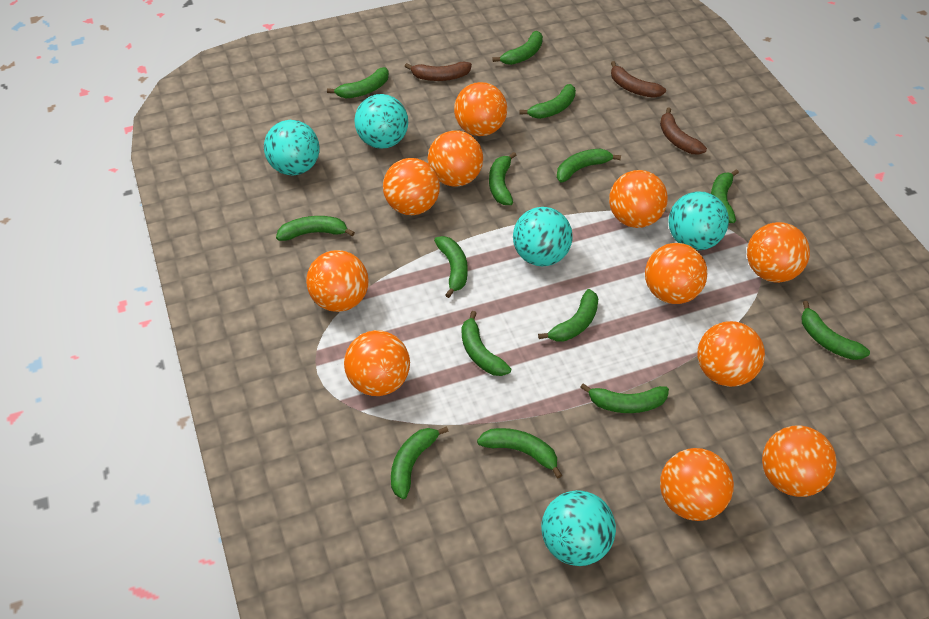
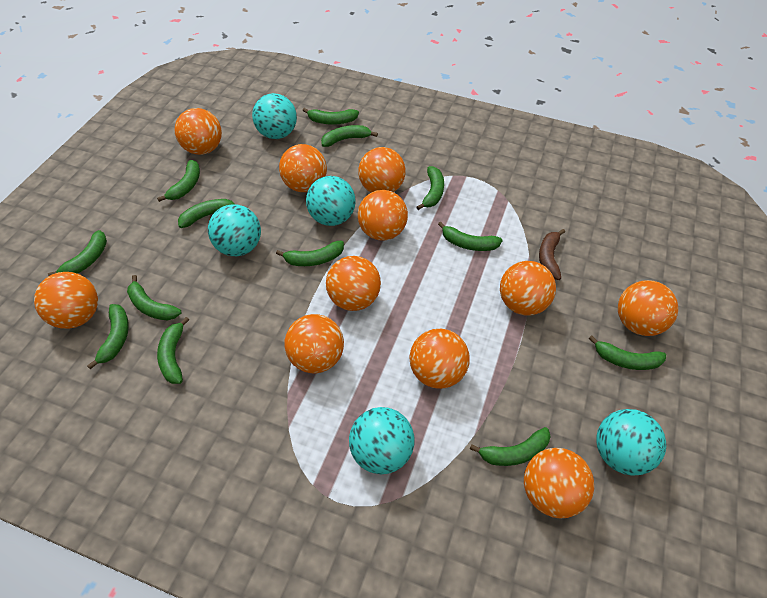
brown banana: 3 -> 1
green banana: 14 -> 13

